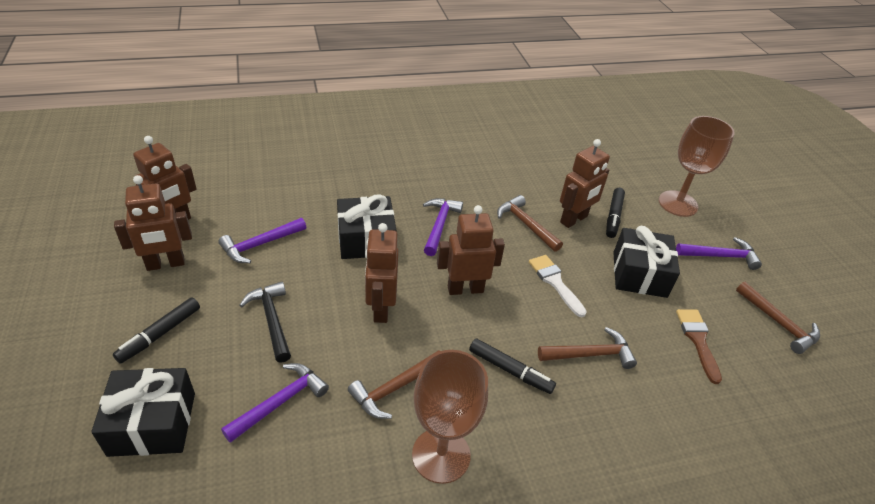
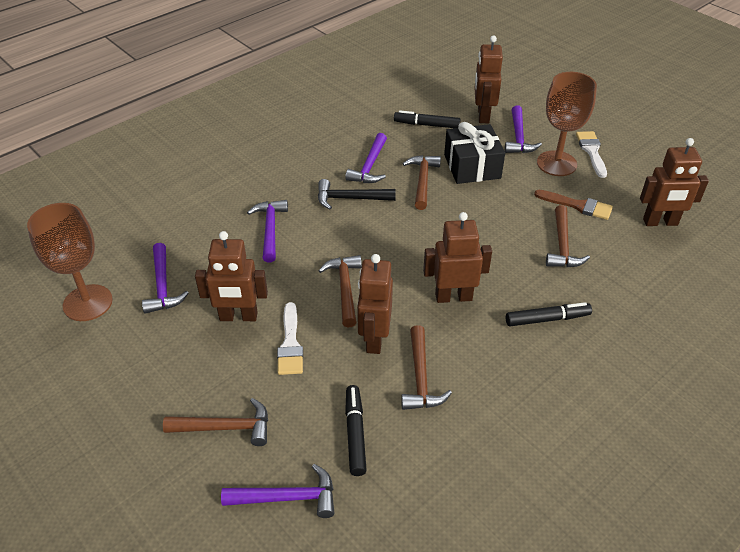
black gift: 3 -> 1
brown hammer: 4 -> 5
purple hammer: 4 -> 5
white brush: 1 -> 2

